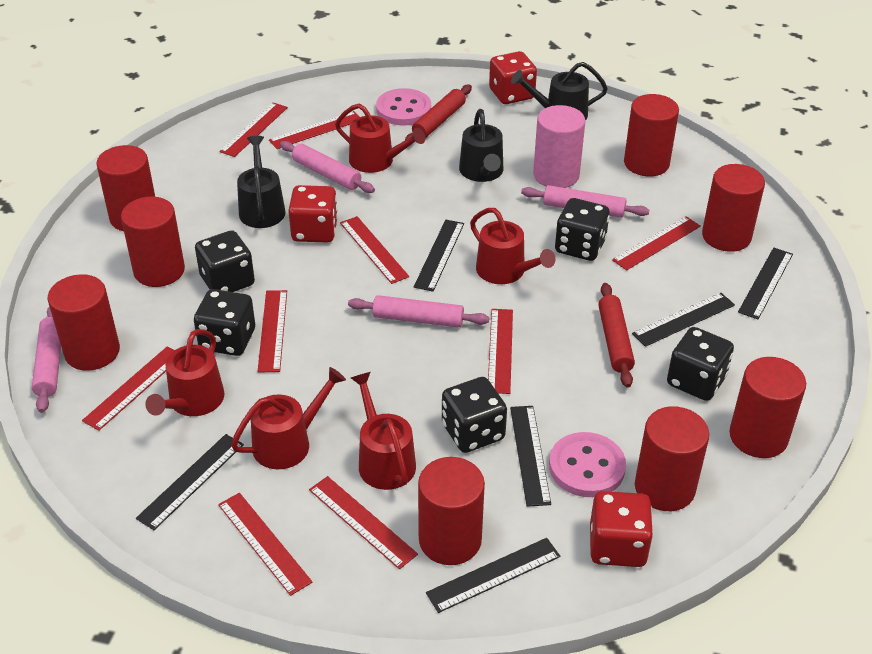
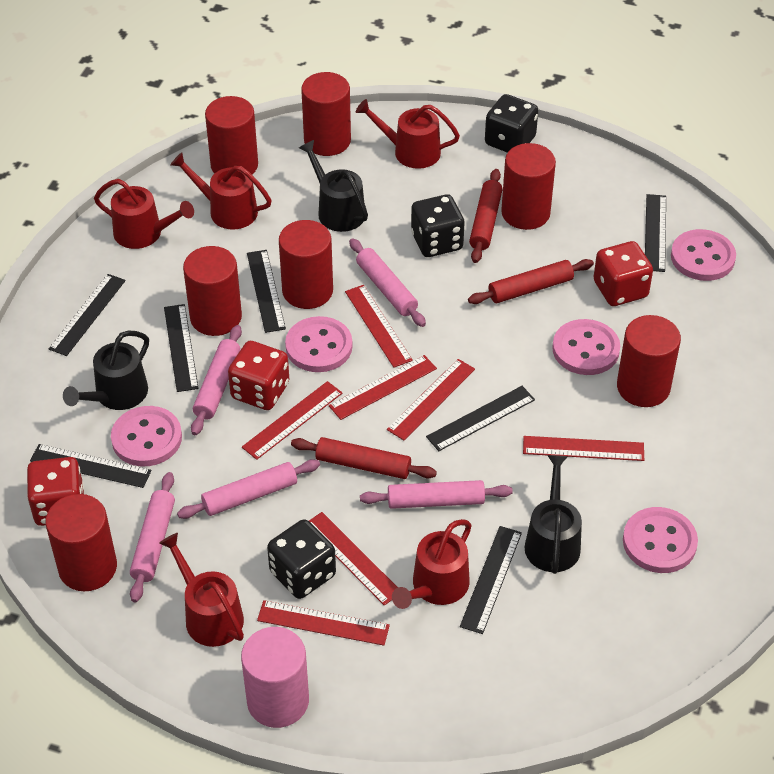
black dice: 5 -> 3
black ruler: 6 -> 7
pink button: 2 -> 5
pink rolling pin: 4 -> 5
red cylinder: 8 -> 7
red rolling pin: 2 -> 3
red ruler: 9 -> 7

